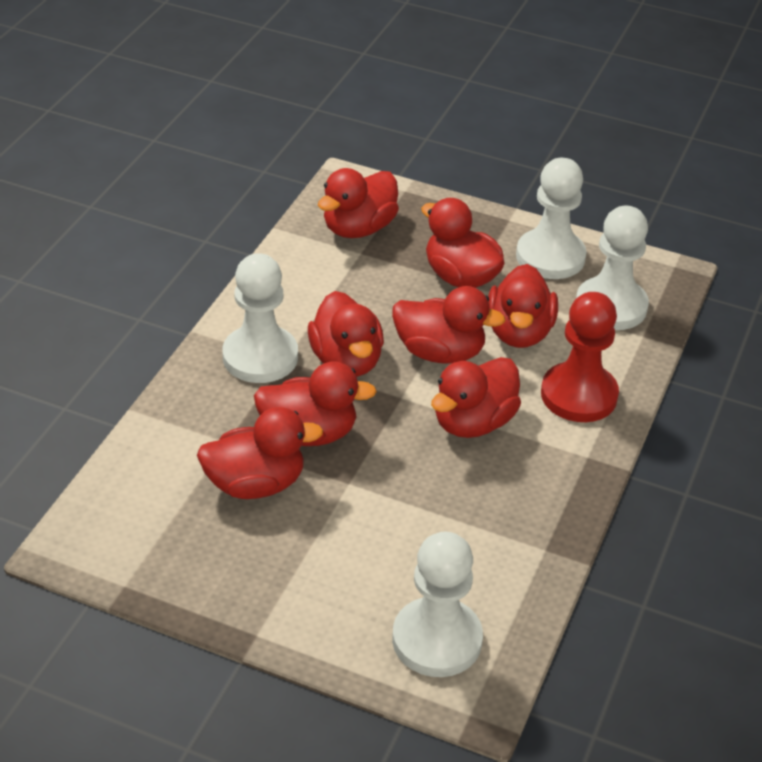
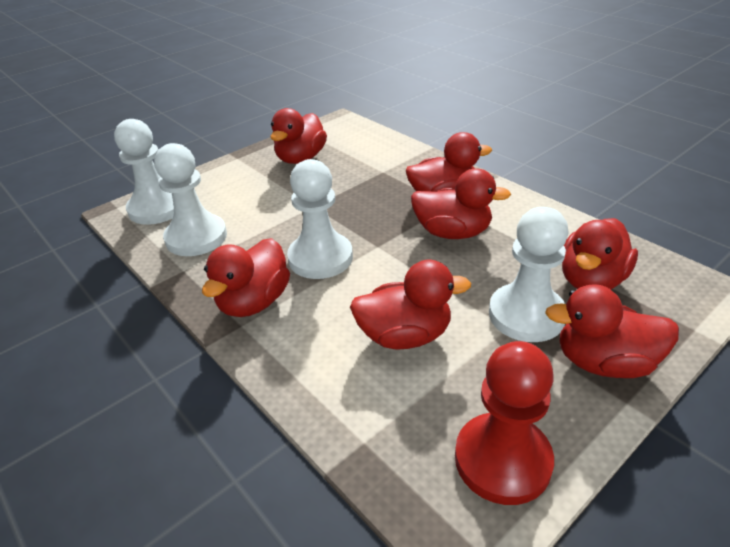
red duck: 8 -> 7

